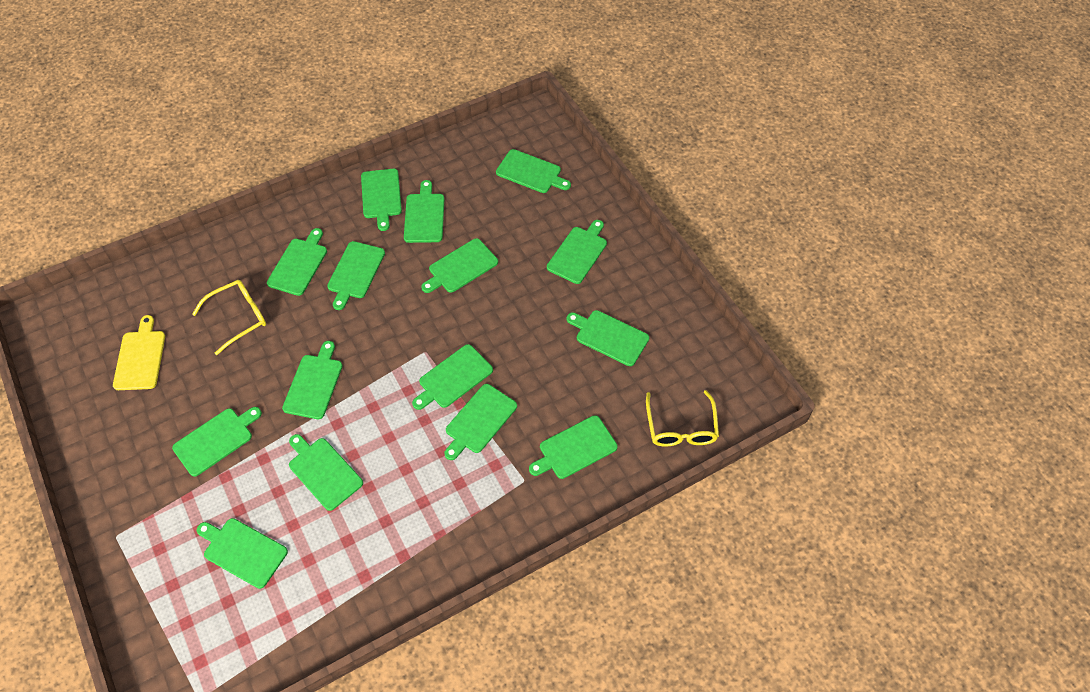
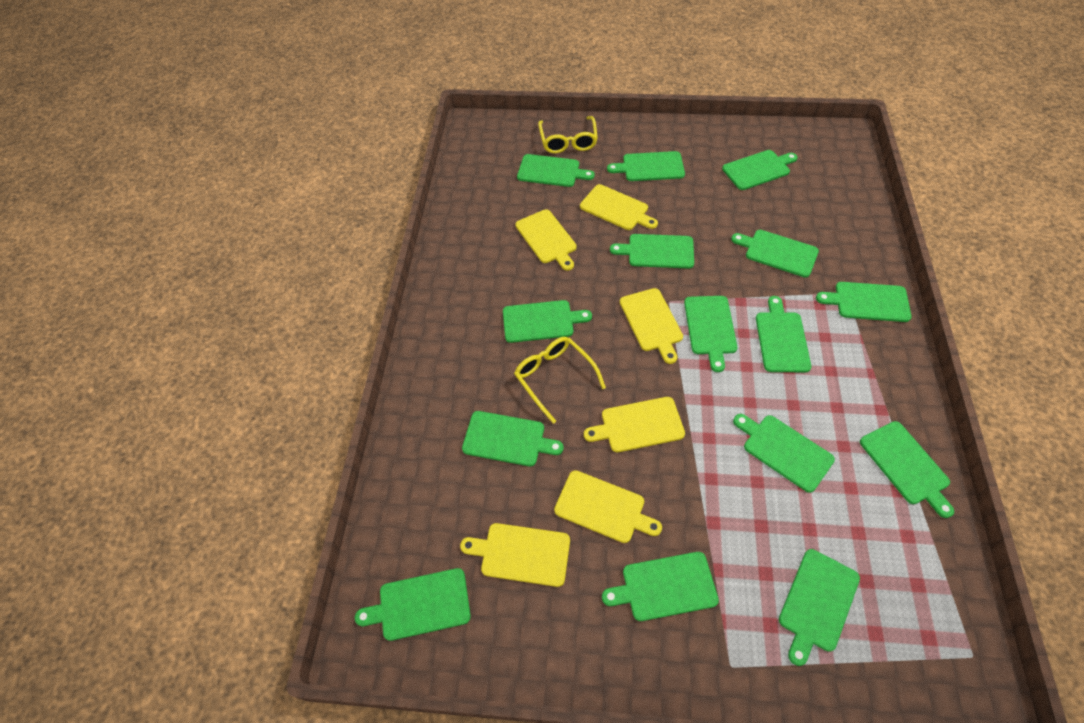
yellow cutting board: 1 -> 6

